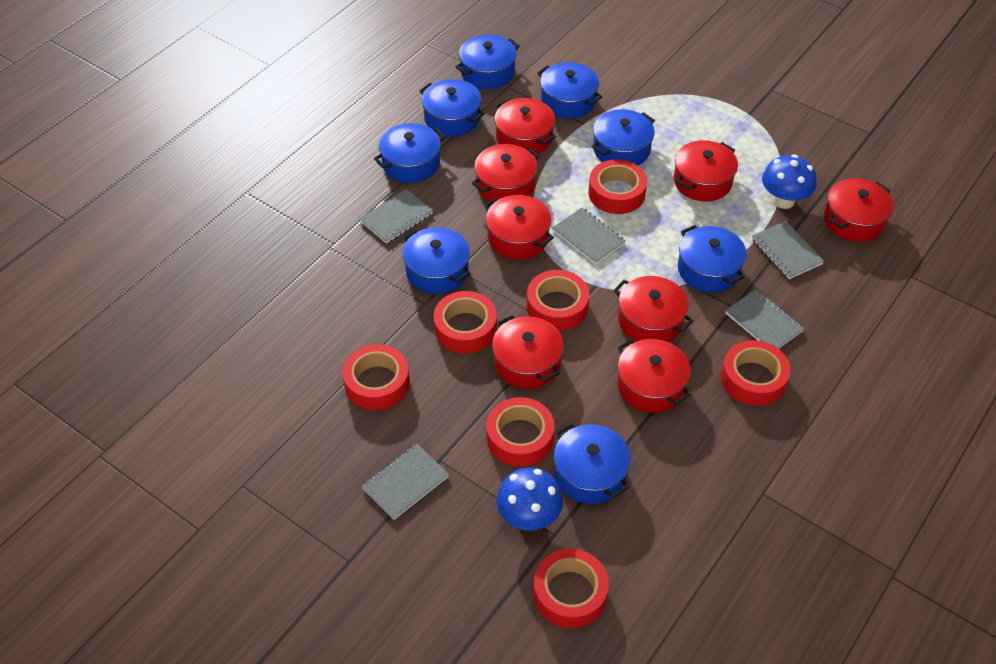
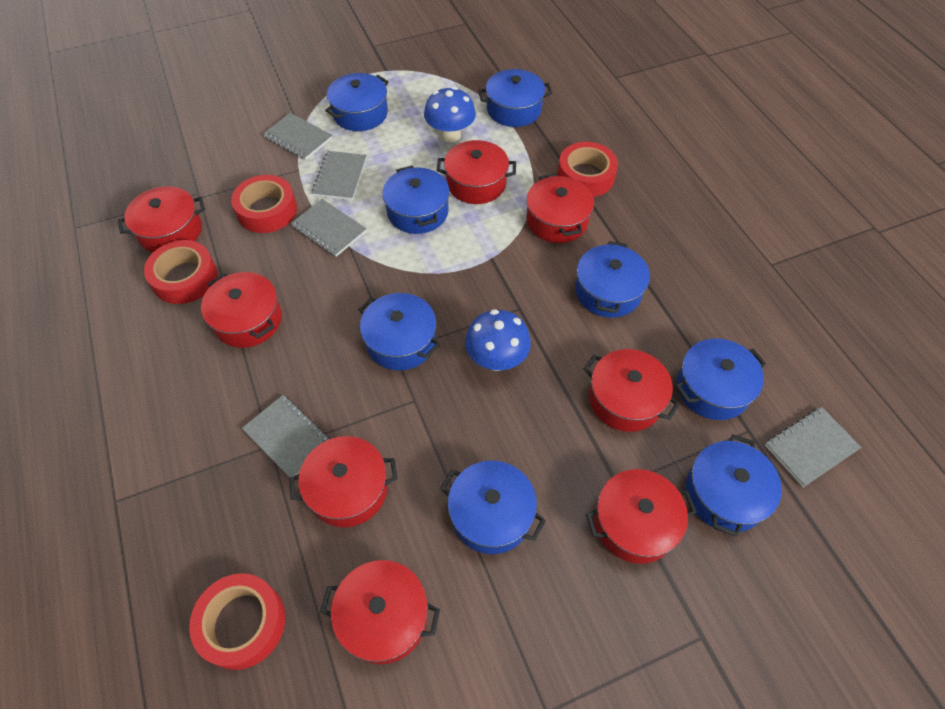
red tape: 7 -> 4

